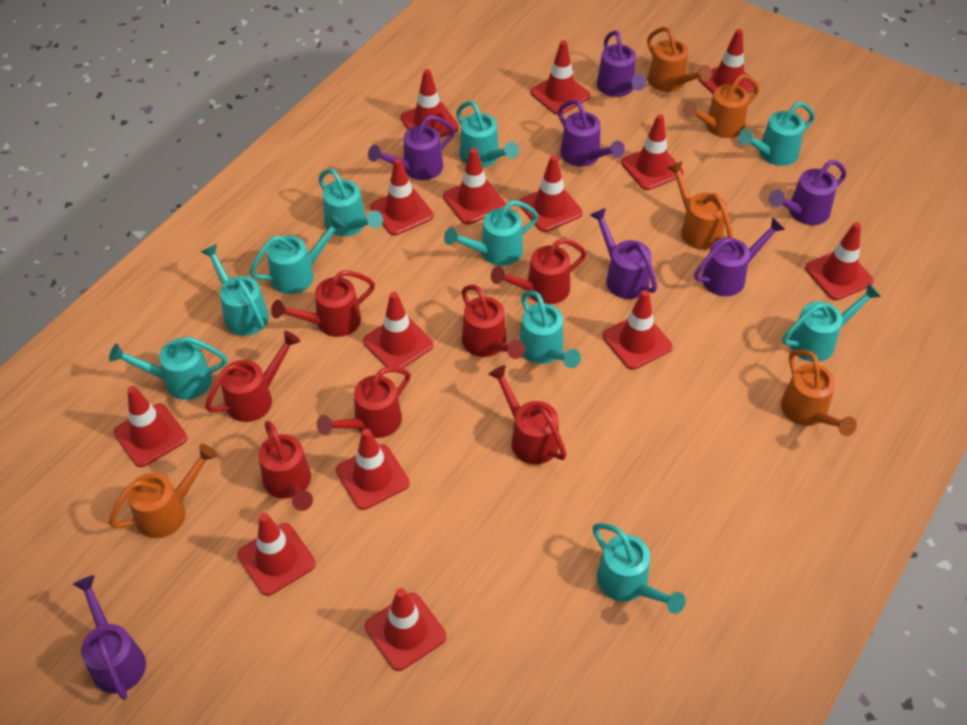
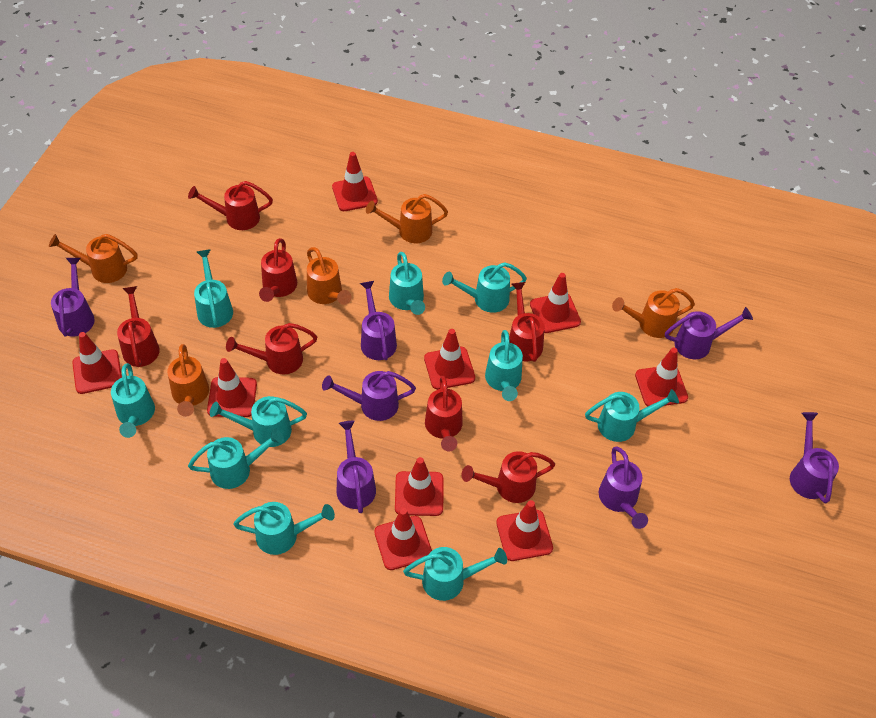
red traffic cone: 14 -> 9

